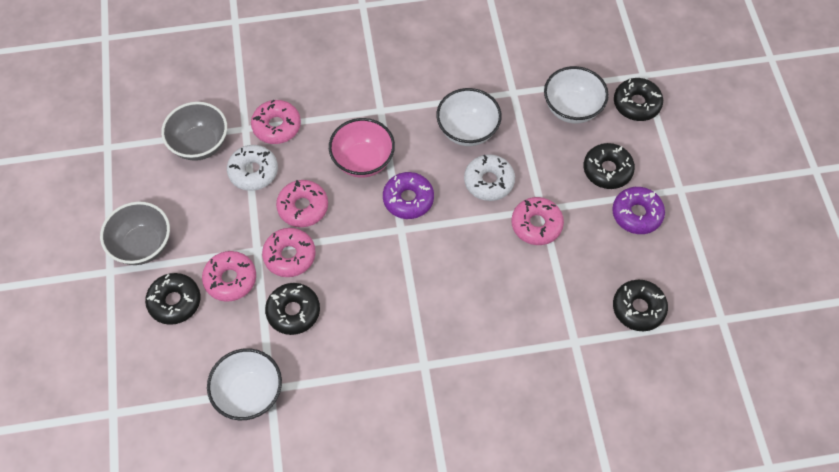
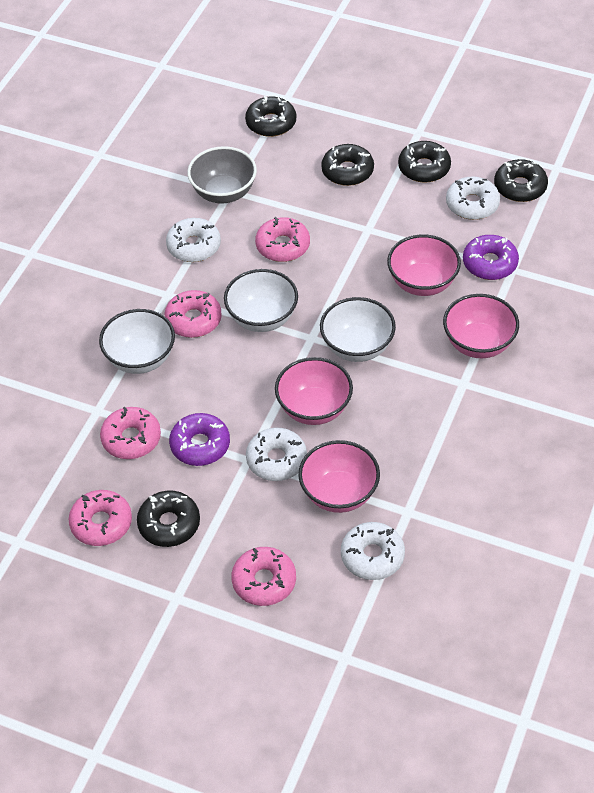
grey bowl: 2 -> 1
pink bowl: 1 -> 4
white donut: 2 -> 4

